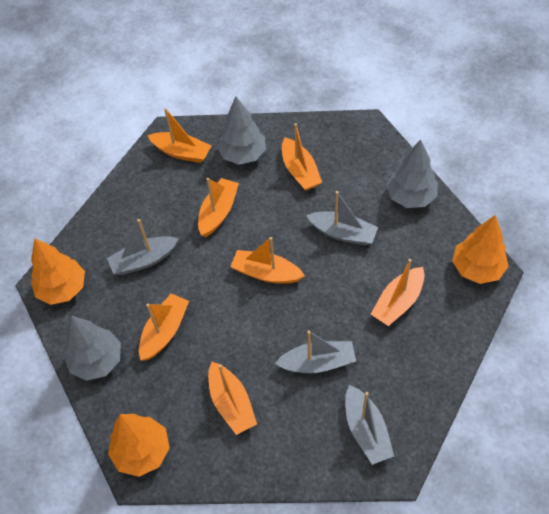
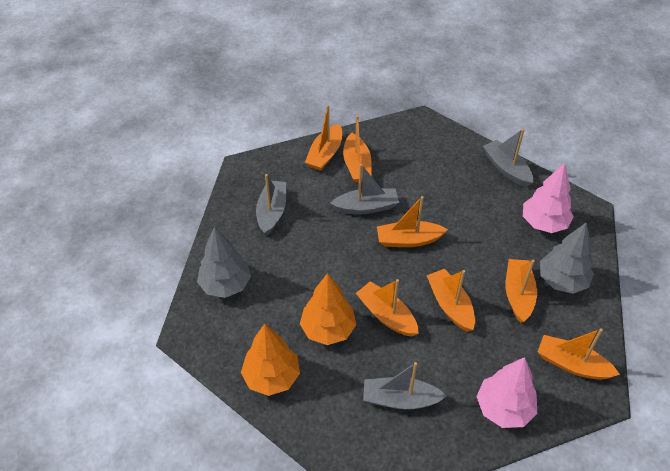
grey tree: 3 -> 2
orange tree: 3 -> 2
pink tree: 0 -> 2

